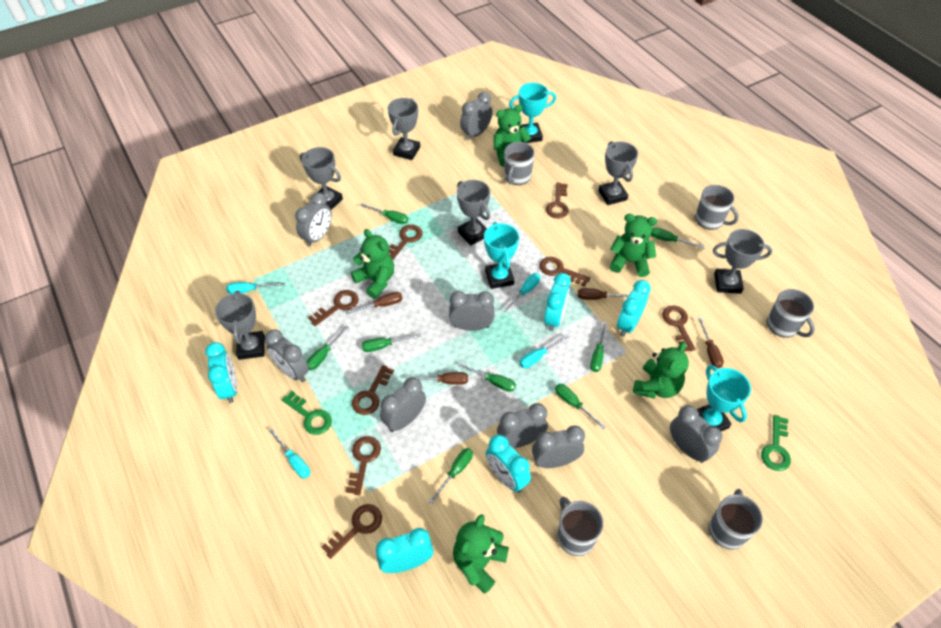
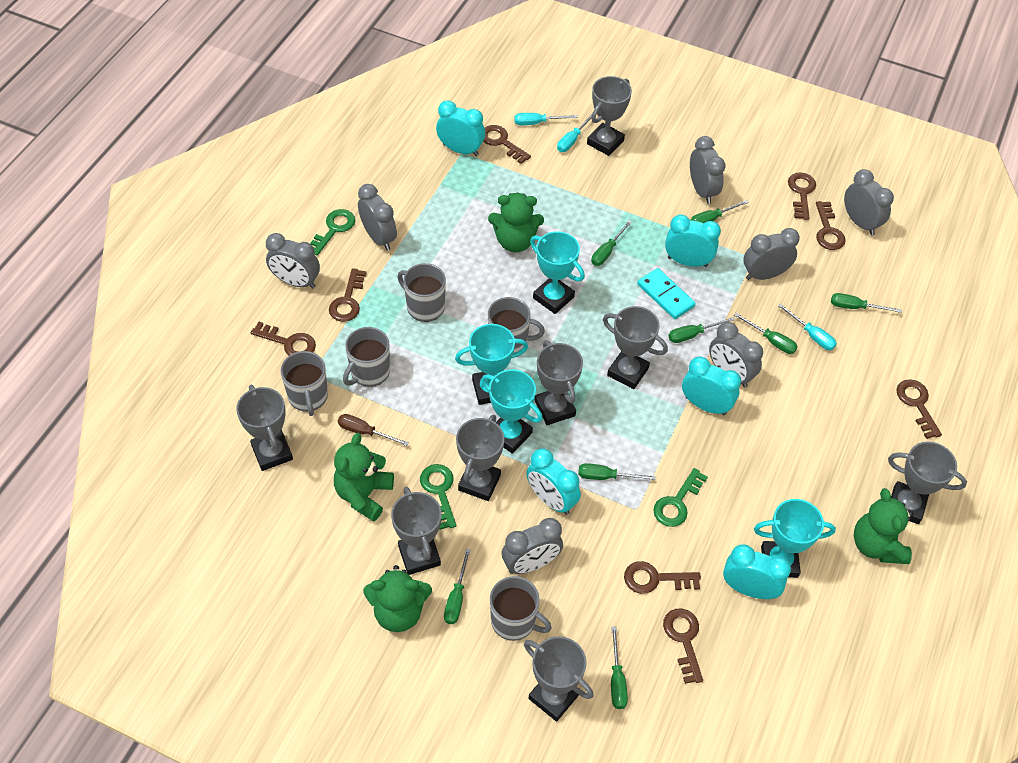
brown screwdriver: 4 -> 1
green key: 2 -> 3
green teddy bear: 5 -> 4
grey clock: 8 -> 7
grey trophy: 6 -> 8
turquoise domino: 0 -> 1
turquoise screwdriver: 4 -> 3
turquoise trophy: 3 -> 4

